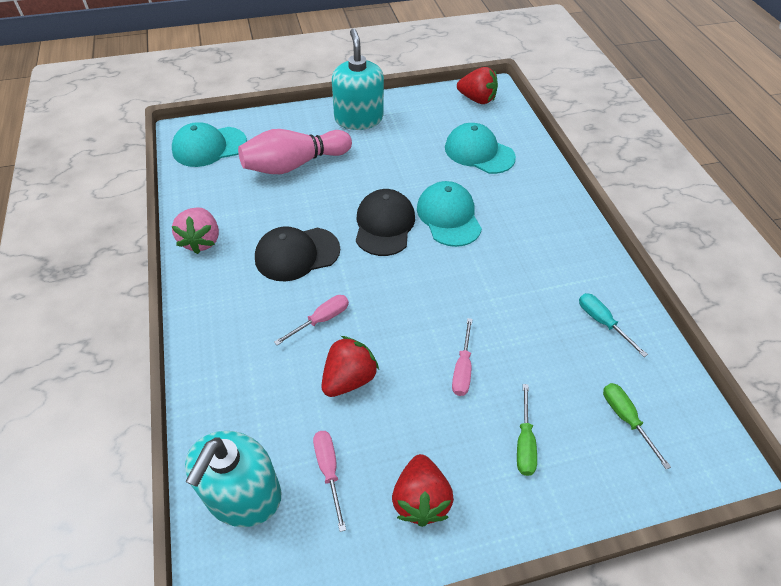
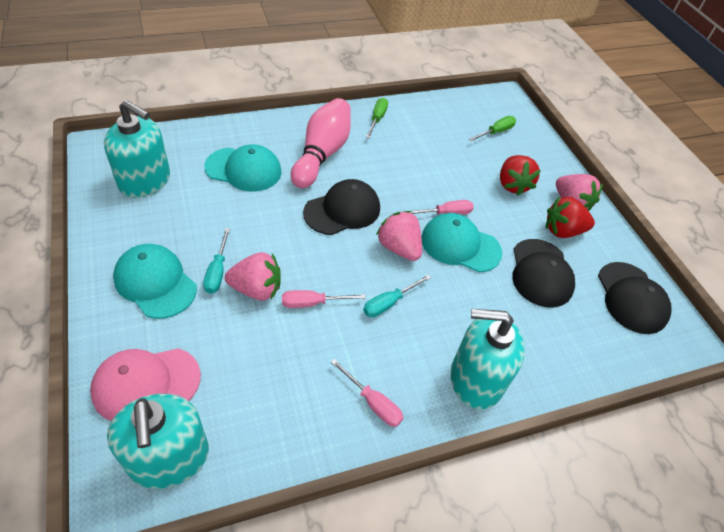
black cap: 2 -> 3
pink cap: 0 -> 1
pink strawberry: 1 -> 3
red strawberry: 3 -> 2
turquoise screwdriver: 1 -> 2
turquoise soap dispenser: 2 -> 3

